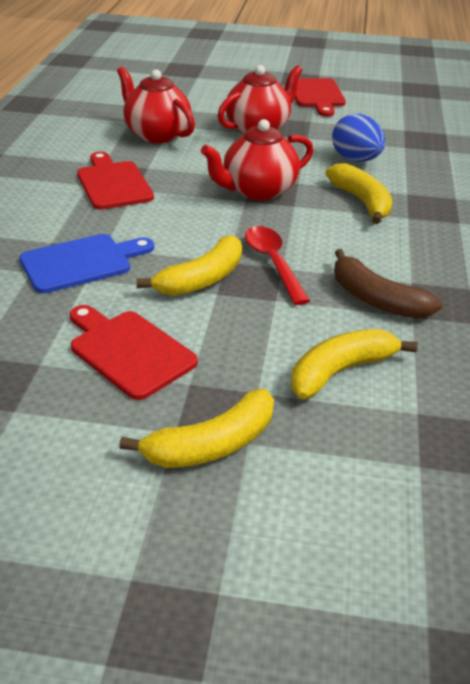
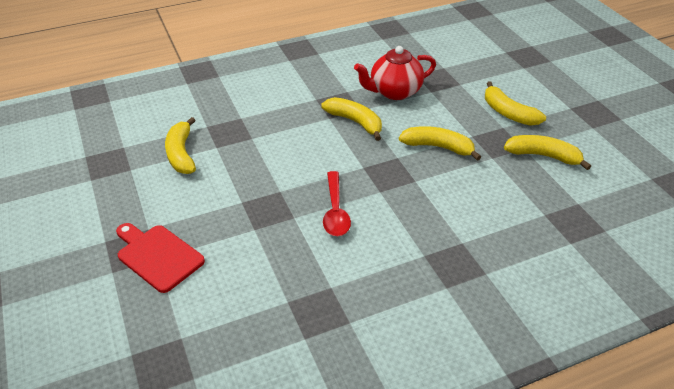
blue cutting board: 1 -> 0
blue egg: 1 -> 0
brown banana: 1 -> 0
red cutting board: 3 -> 1
red teapot: 3 -> 1
yellow banana: 4 -> 5

